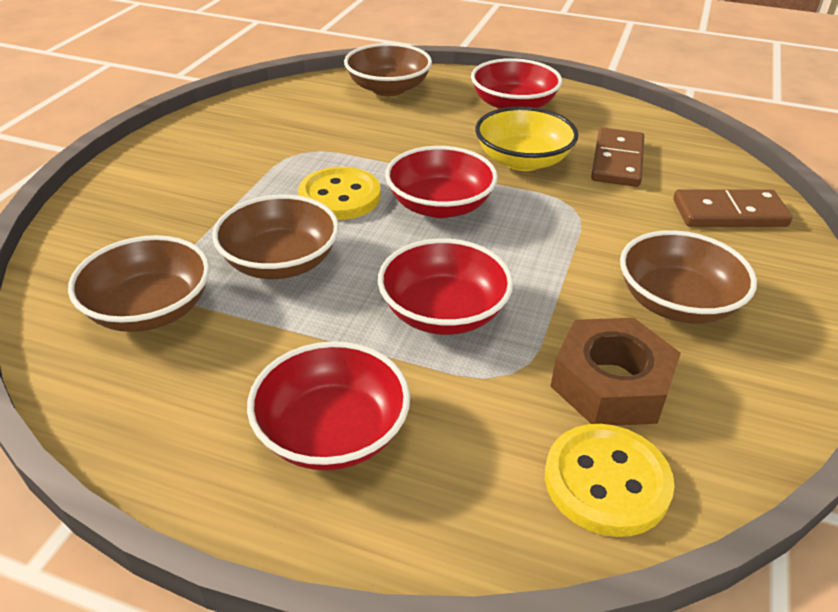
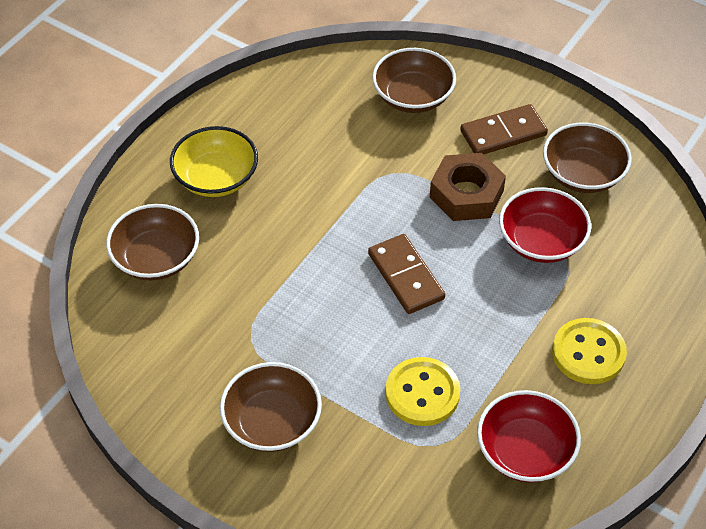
red bowl: 4 -> 2

